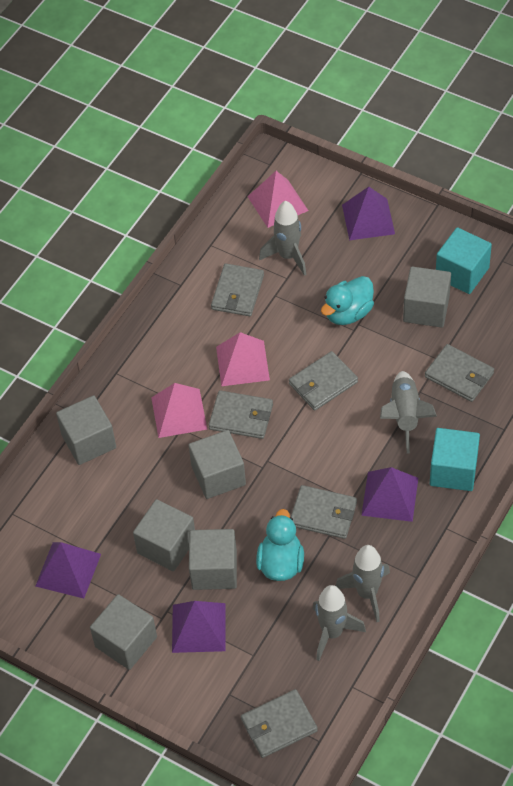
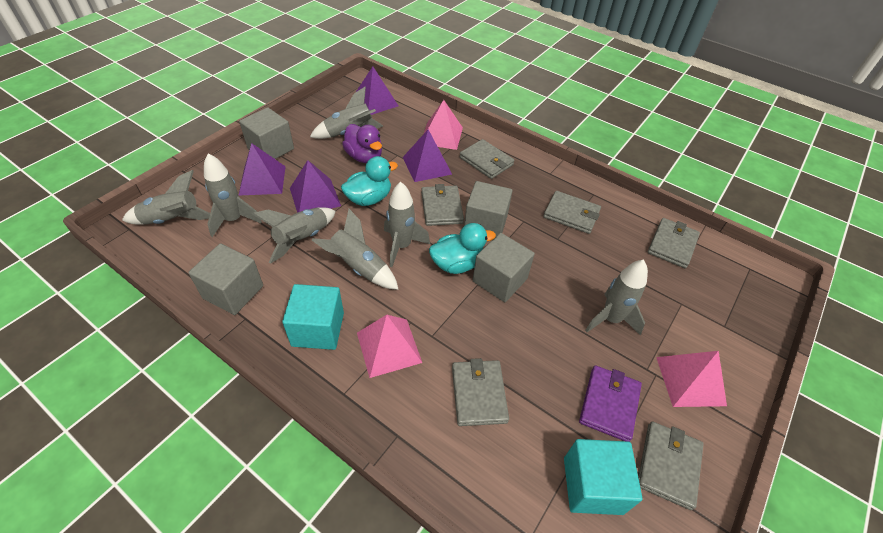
grey cube: 6 -> 4
grey rocket: 4 -> 7
purple duck: 0 -> 1
purple wallet: 0 -> 1

